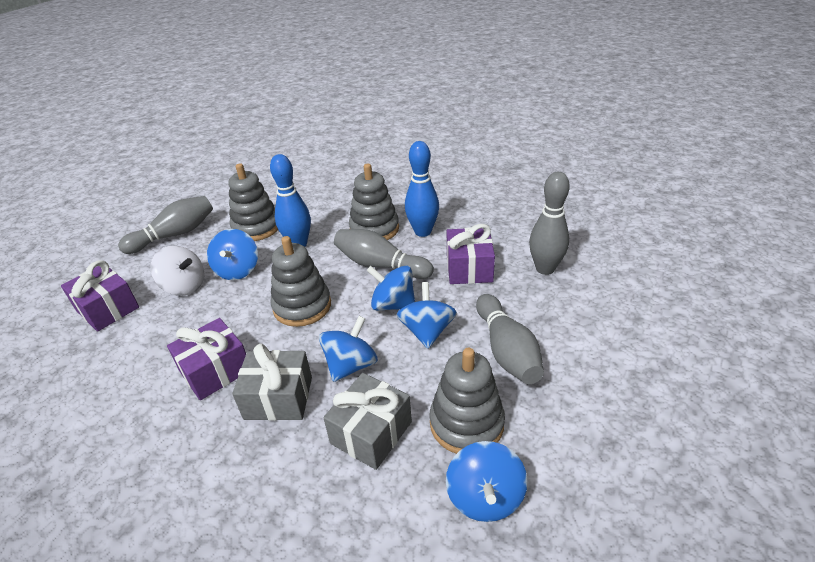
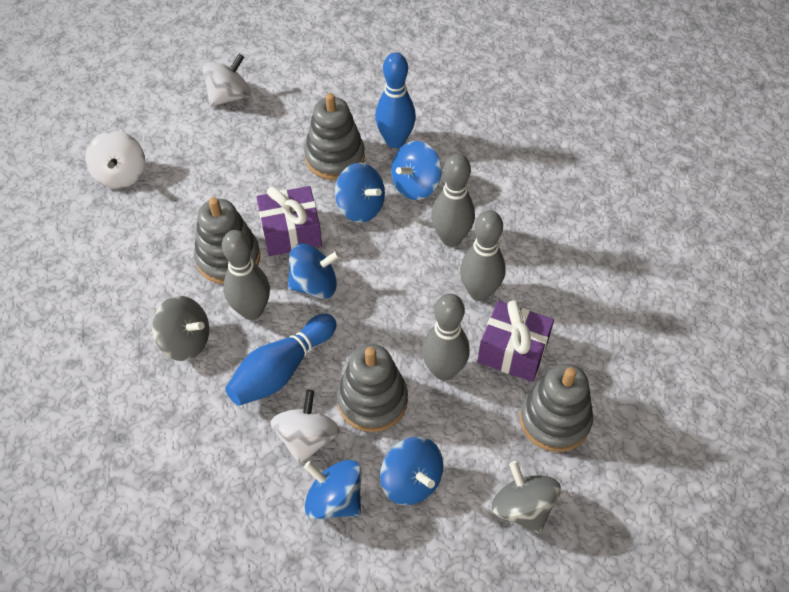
grey gift: 2 -> 0
grey spinning top: 0 -> 2
purple gift: 3 -> 2
white spinning top: 1 -> 3

